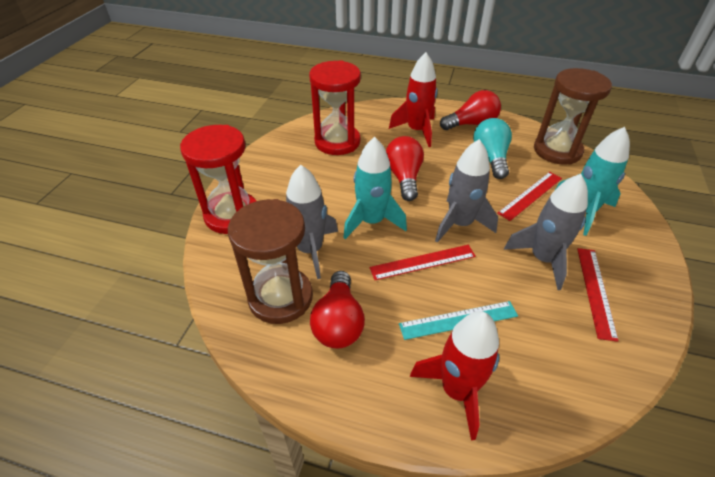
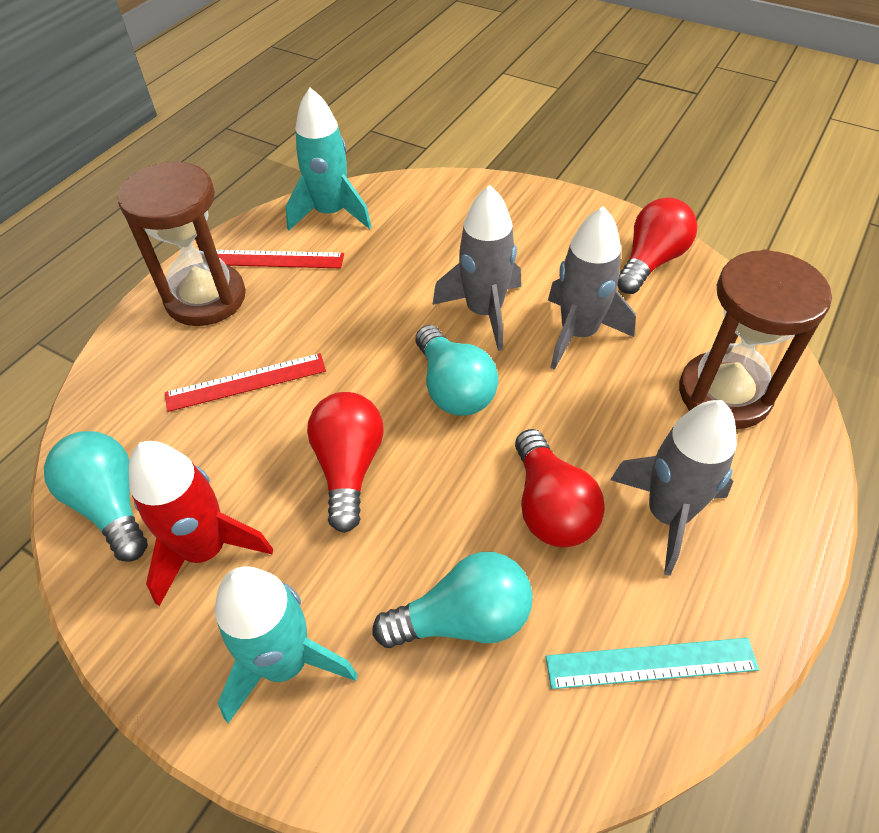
red hourglass: 2 -> 0
red rocket: 2 -> 1
red ruler: 3 -> 2
turquoise light bulb: 1 -> 3

